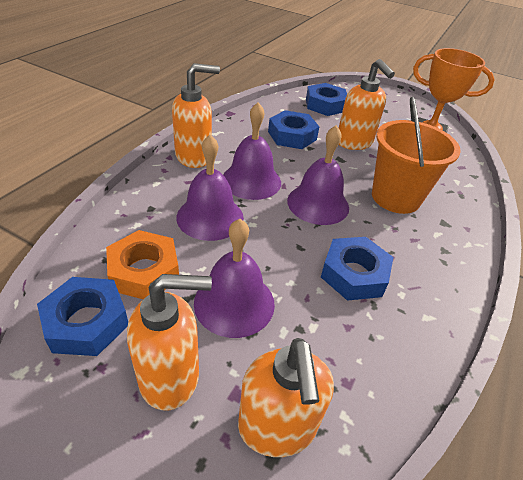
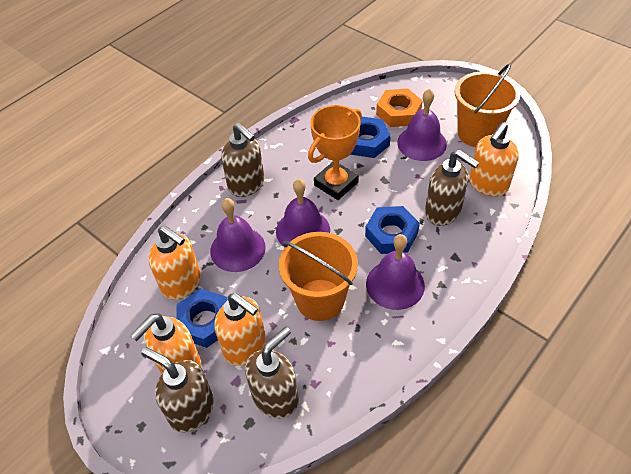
blue nut: 4 -> 3
brown soap dispenser: 0 -> 4
orange bucket: 1 -> 2

